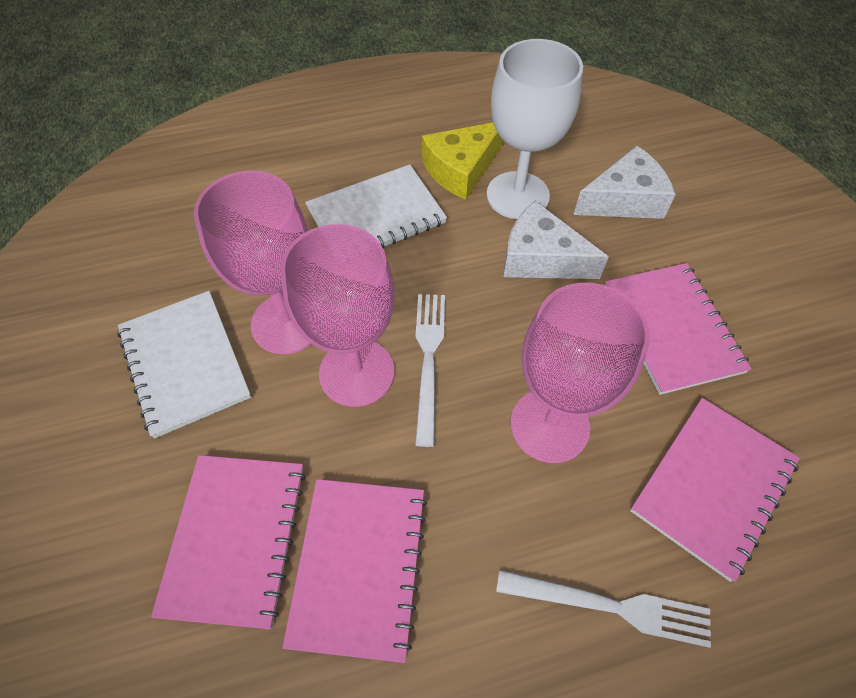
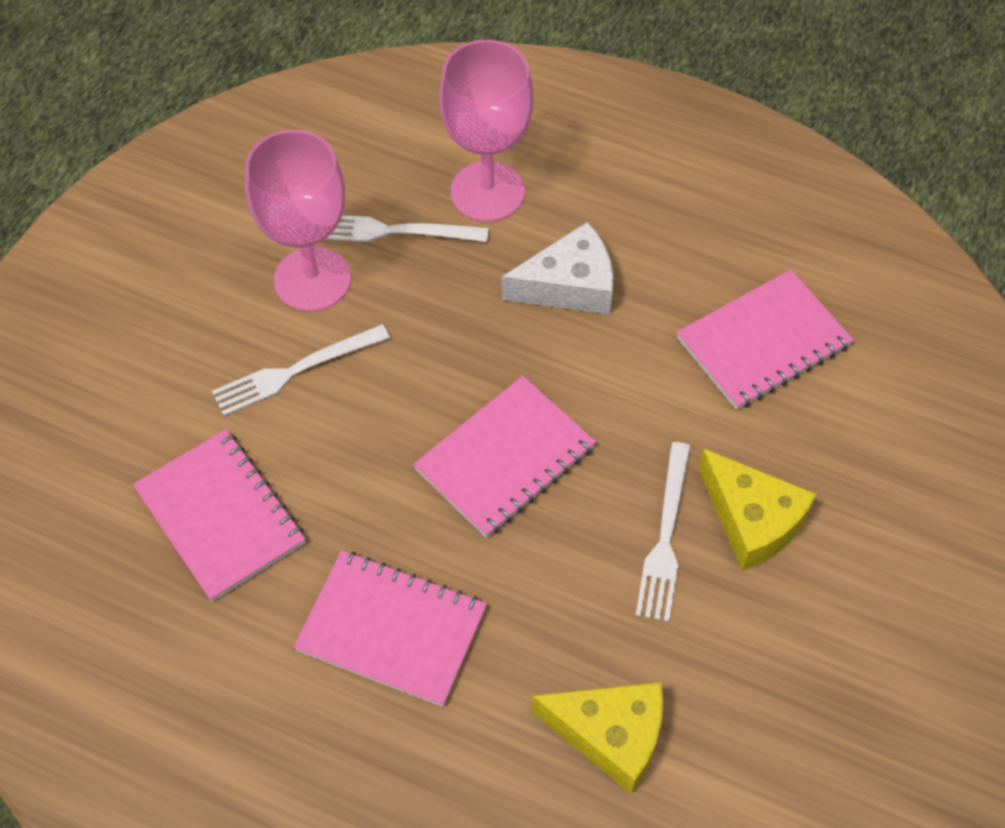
pink goblet: 3 -> 2
white cheese: 2 -> 1
white fork: 2 -> 3
white goblet: 1 -> 0
white notebook: 2 -> 0
yellow cheese: 1 -> 2

